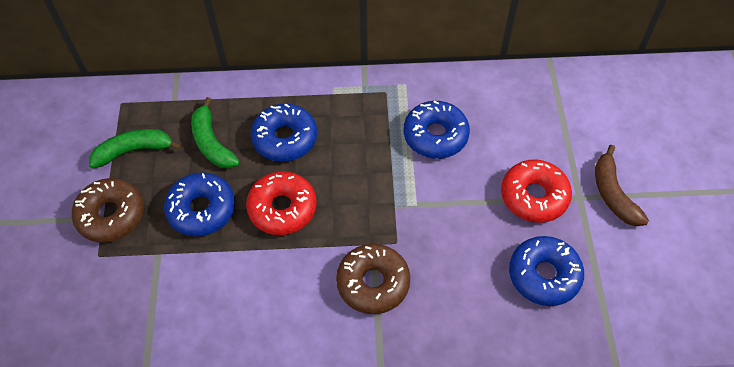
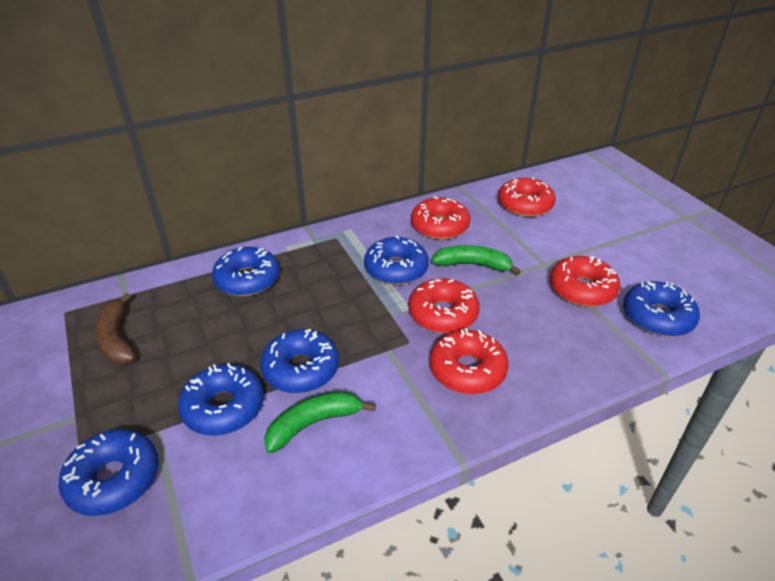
blue donut: 4 -> 6
brown donut: 2 -> 0
red donut: 2 -> 5

